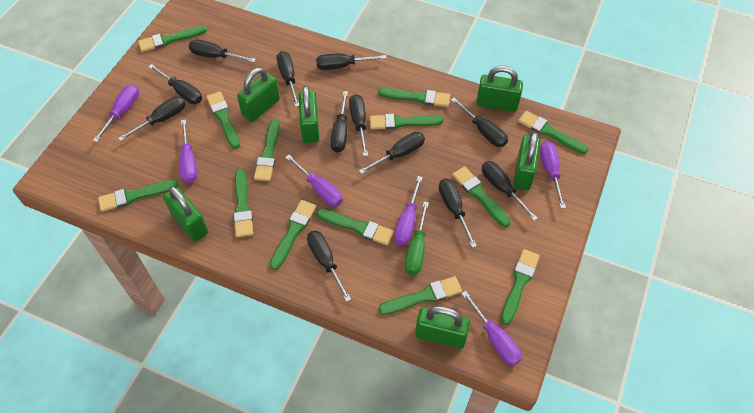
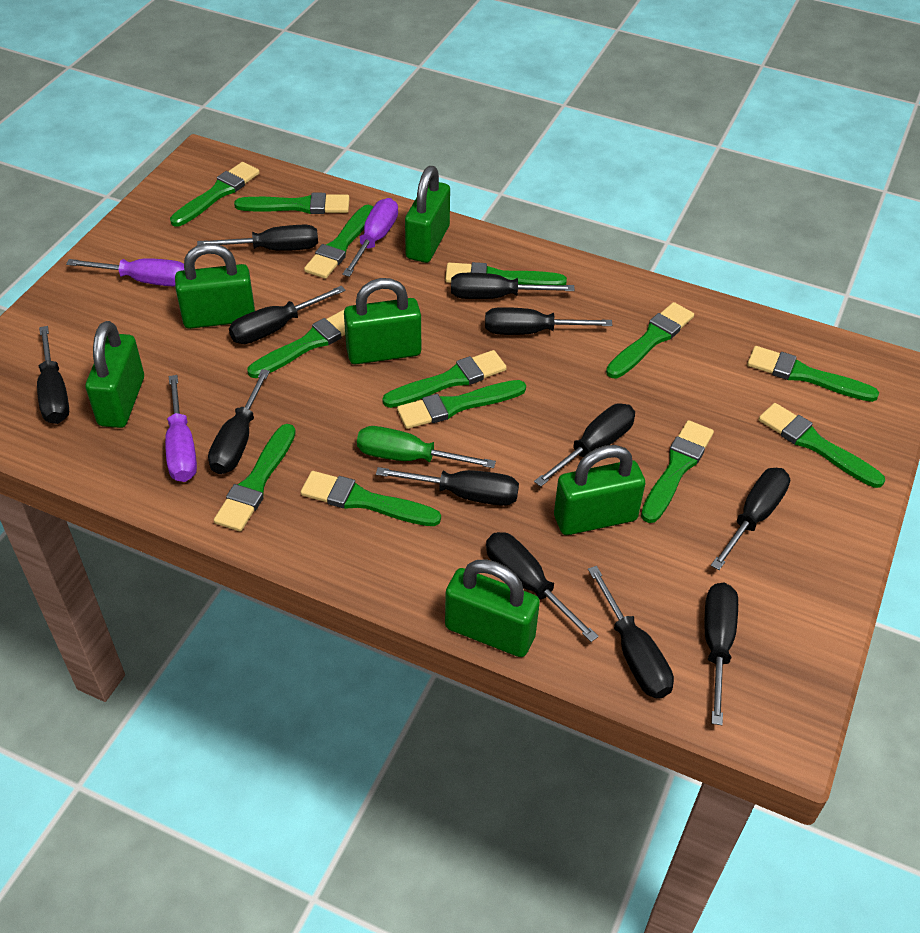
purple screwdriver: 6 -> 3

